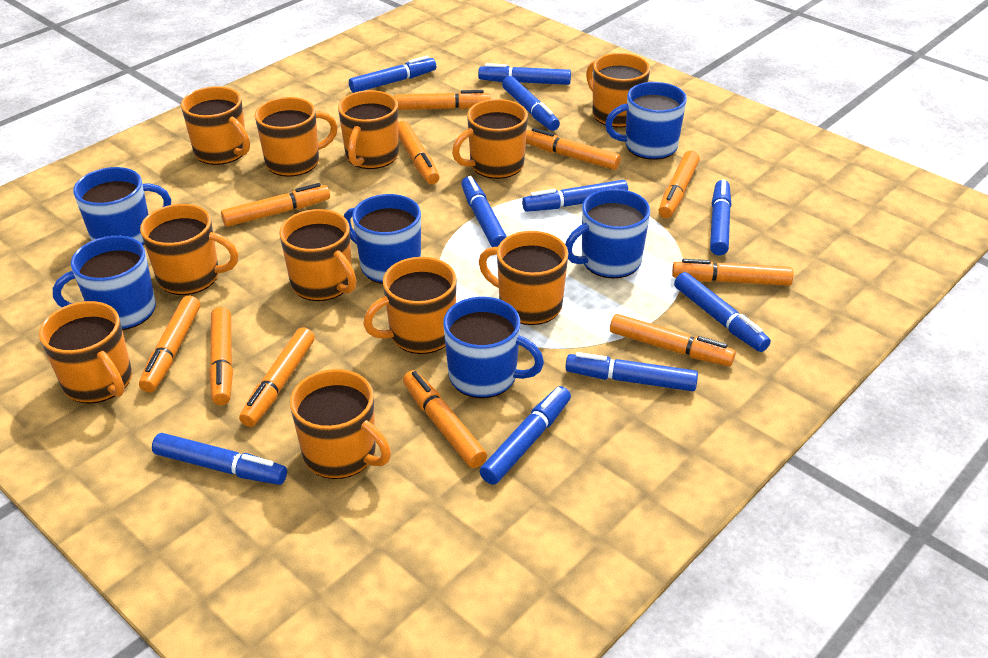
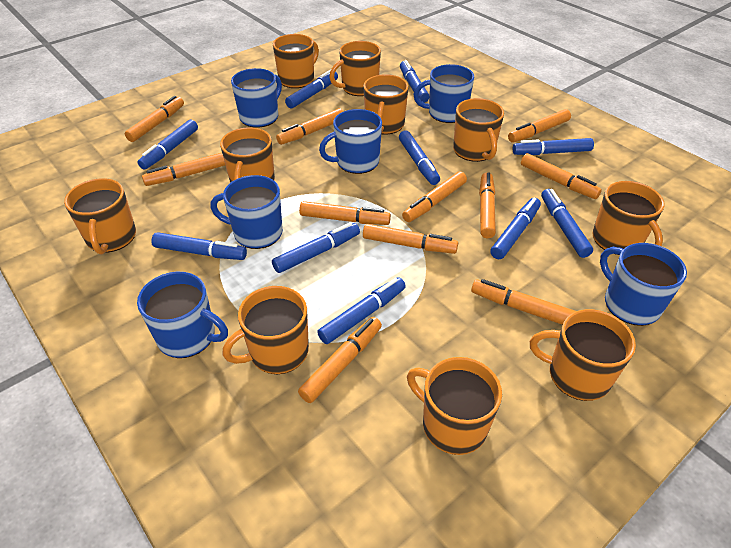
orange mug: 11 -> 10

